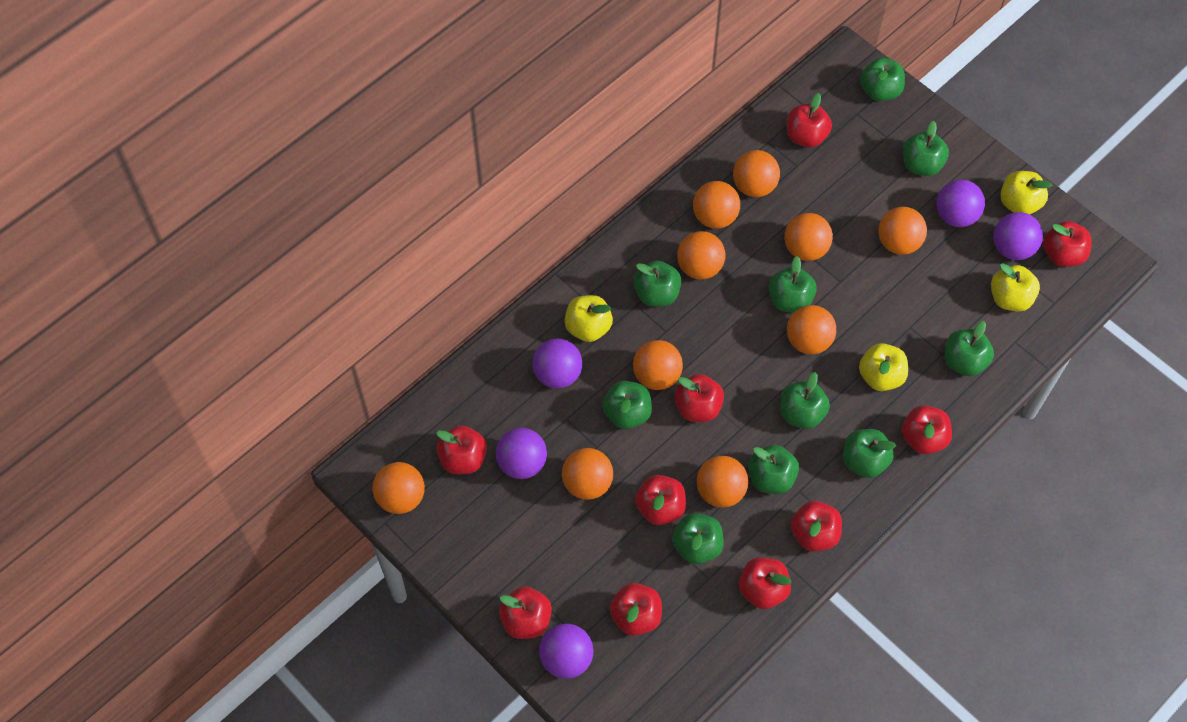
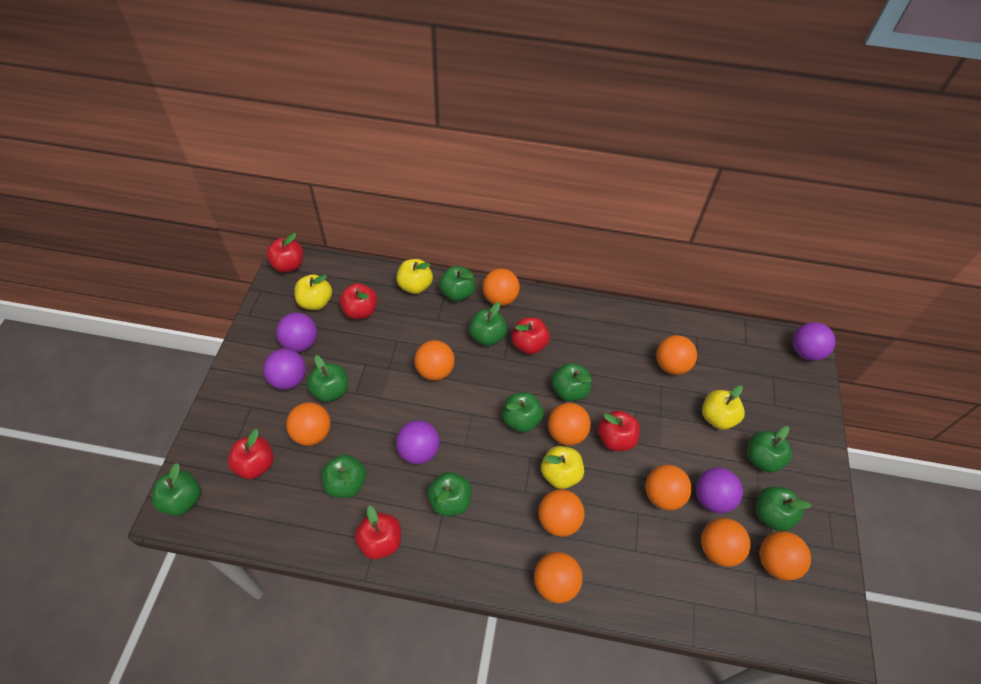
red apple: 10 -> 6

